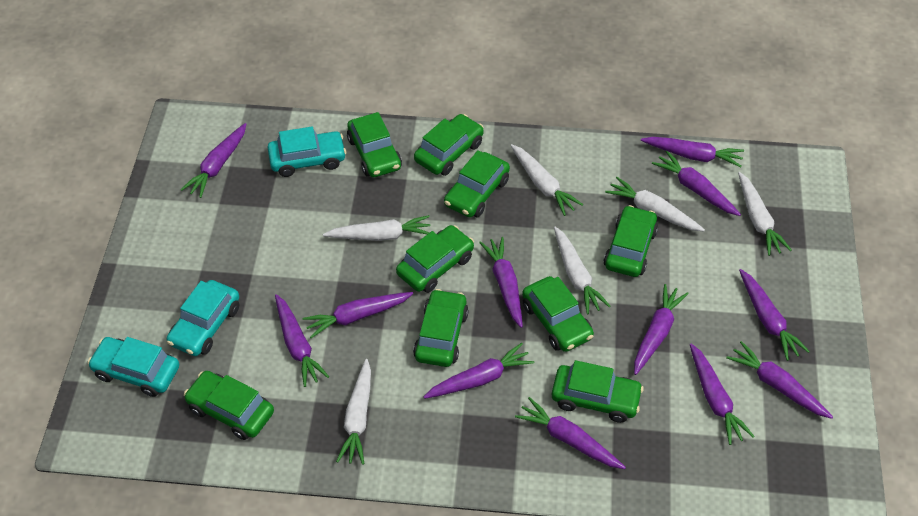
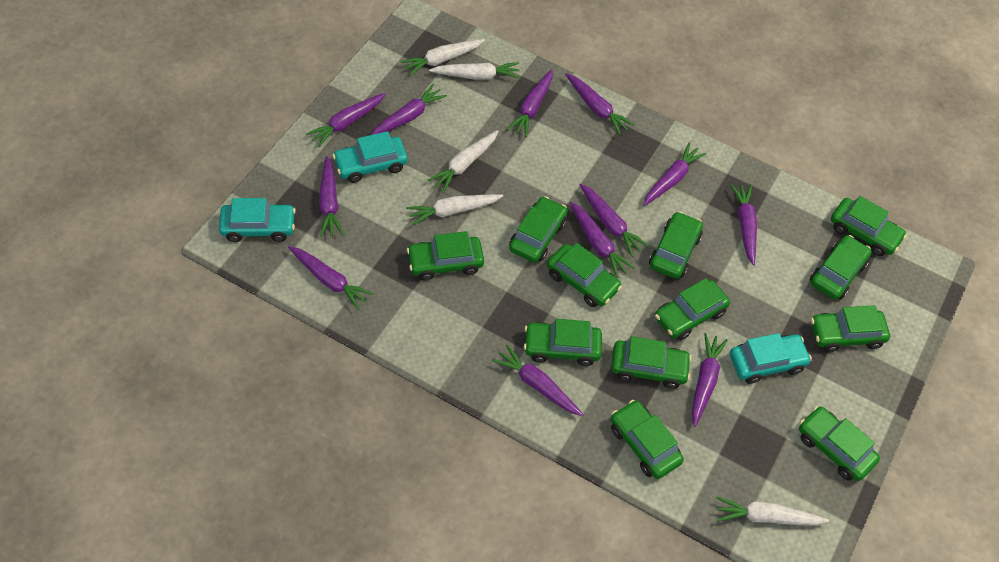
green car: 9 -> 12
white carrot: 6 -> 5

